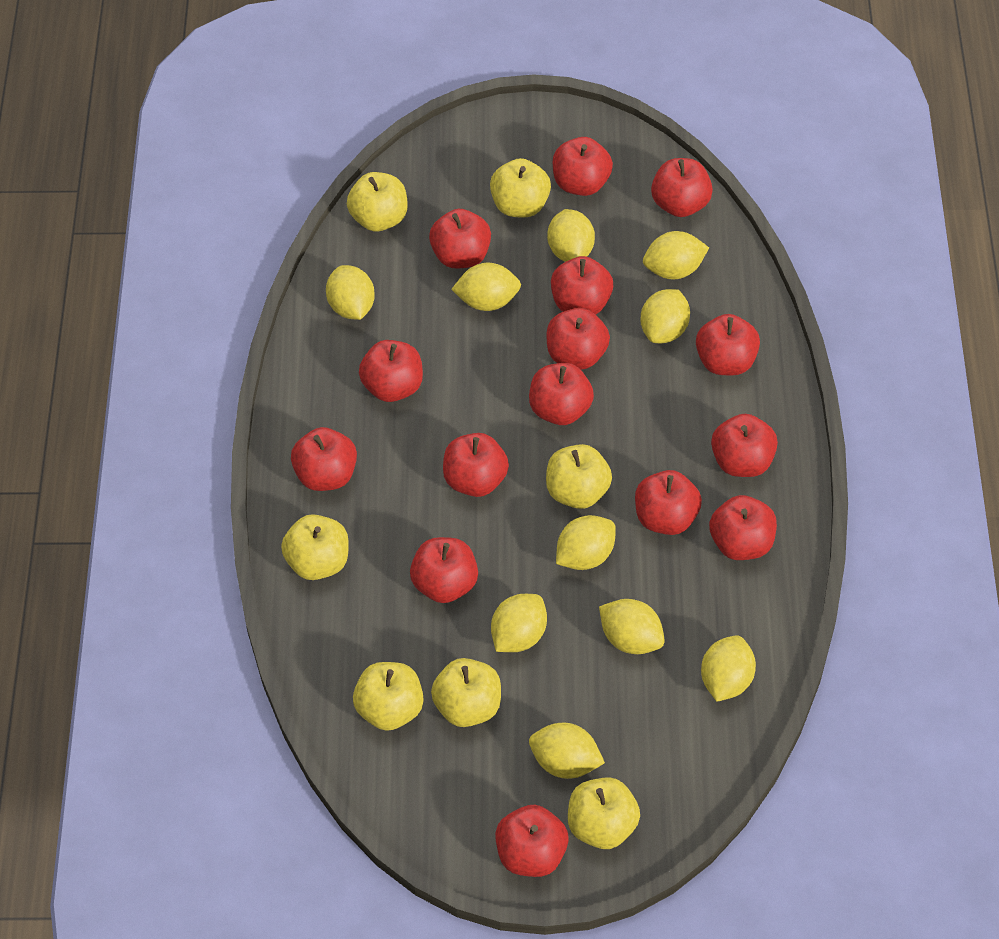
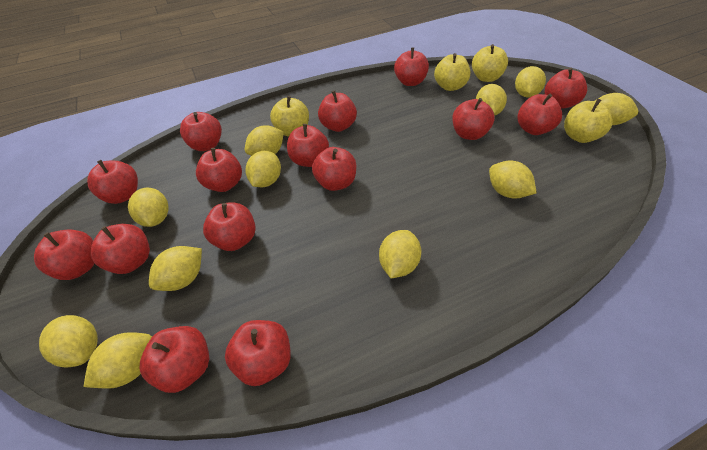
yellow apple: 7 -> 4
yellow lemon: 10 -> 11

